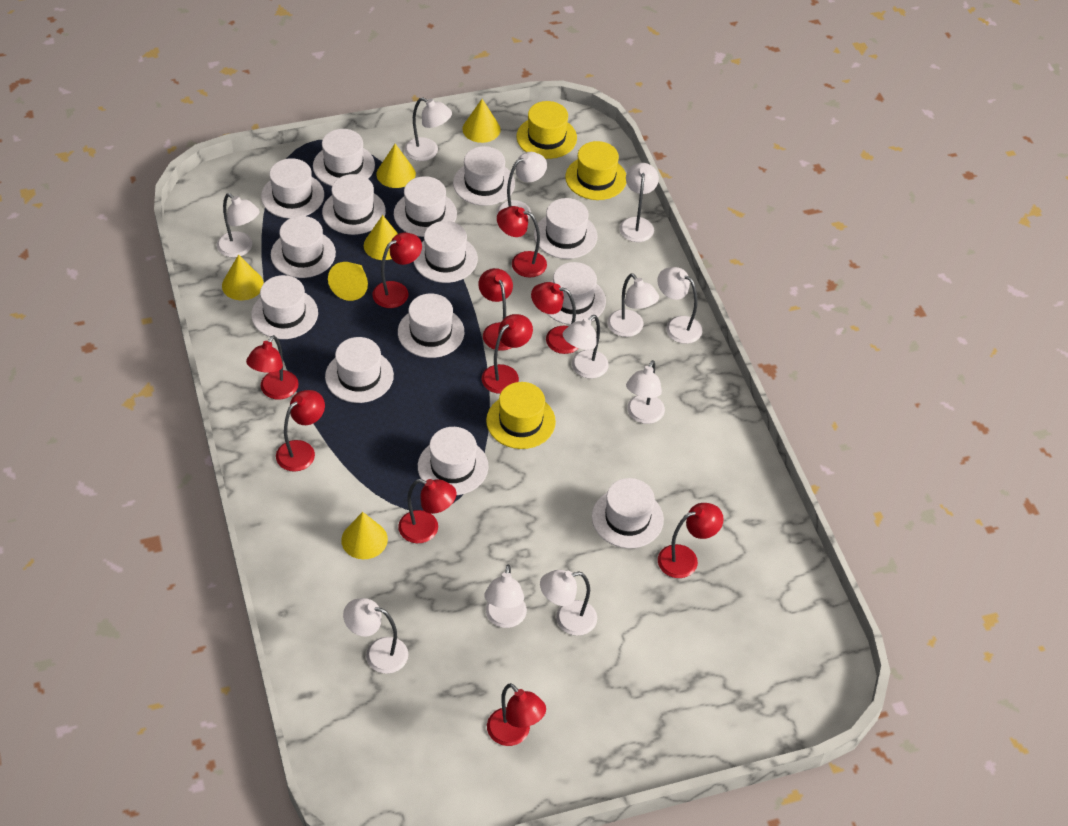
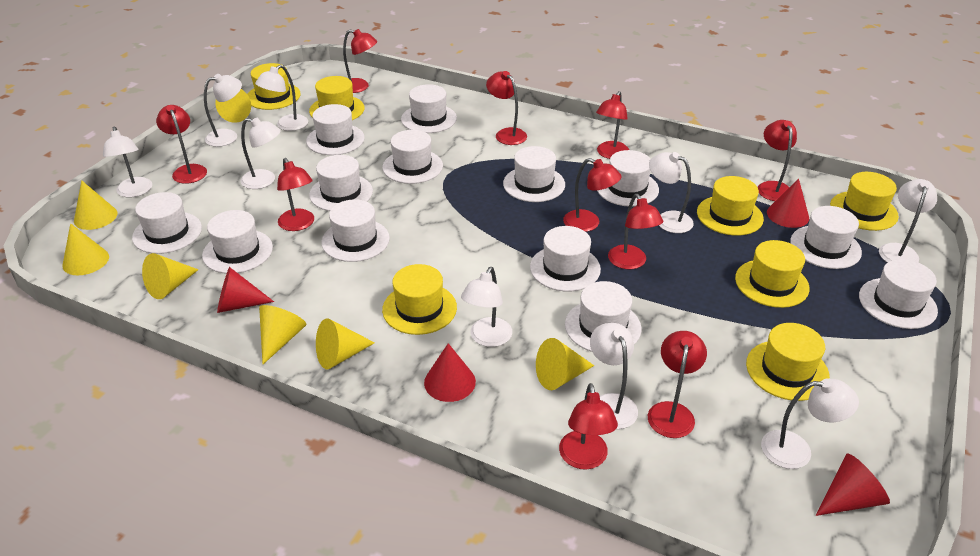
red cone: 0 -> 4
white hat: 14 -> 13
white lamp: 11 -> 9
yellow cone: 6 -> 7
yellow hat: 3 -> 7

